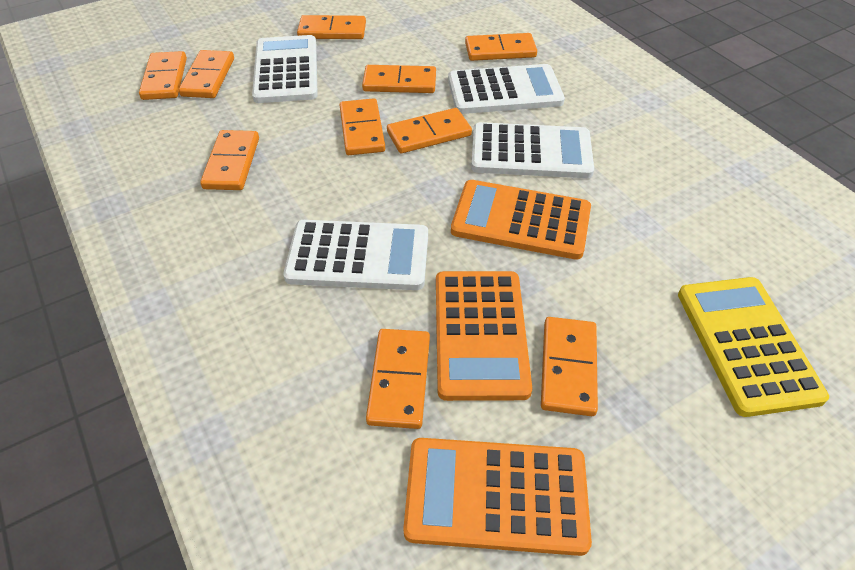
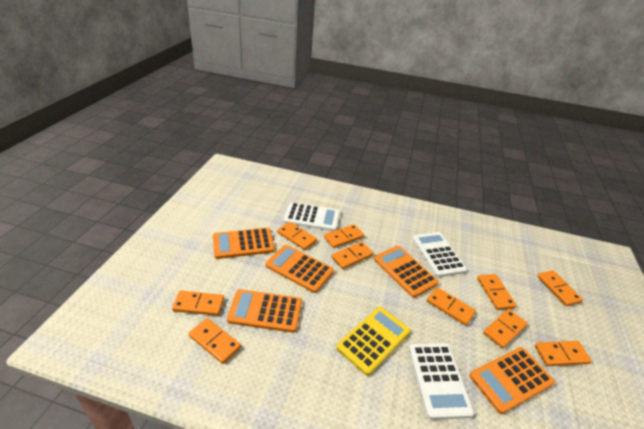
orange calculator: 3 -> 5
white calculator: 4 -> 3

